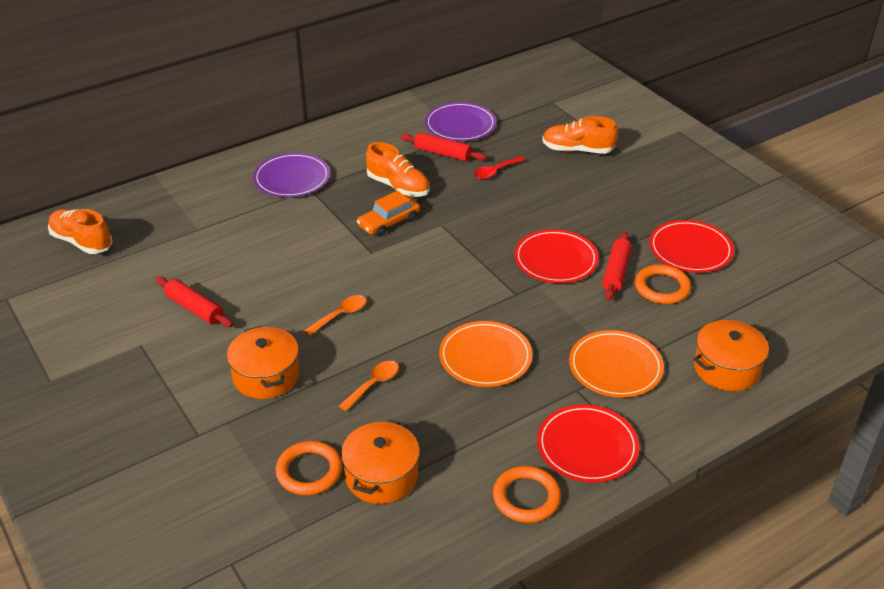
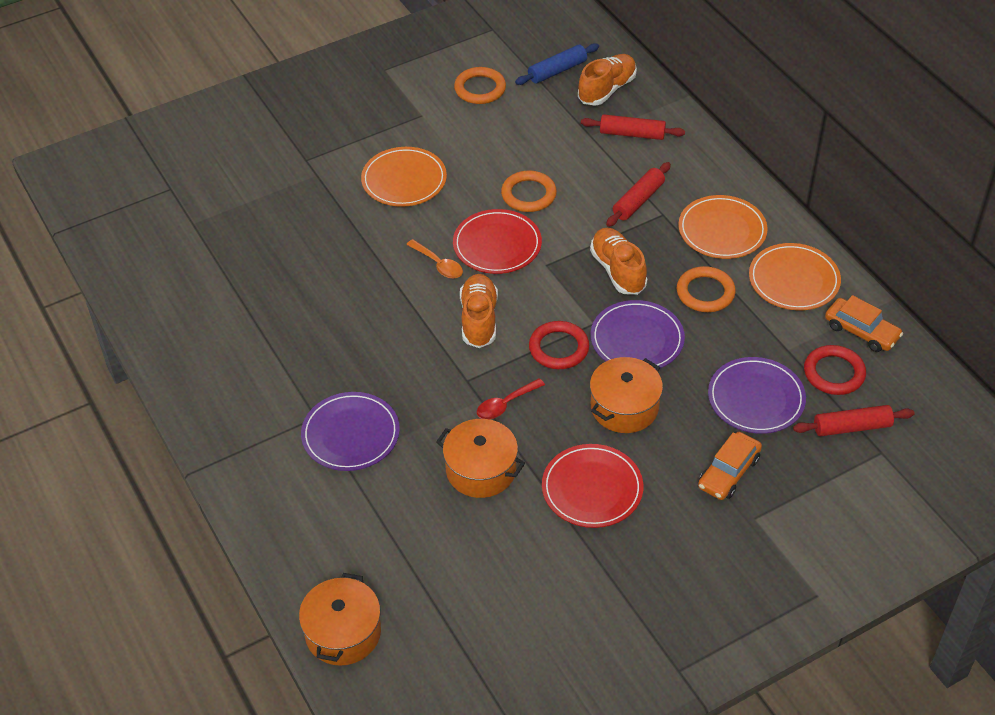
blue rolling pin: 0 -> 1
orange car: 1 -> 2
orange plate: 2 -> 3
orange spoon: 2 -> 1
purple plate: 2 -> 3
red plate: 3 -> 2
red ring: 0 -> 2

